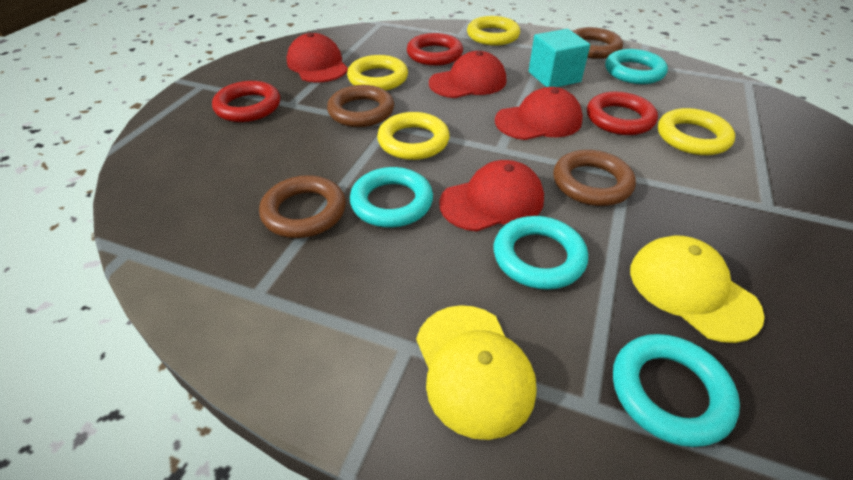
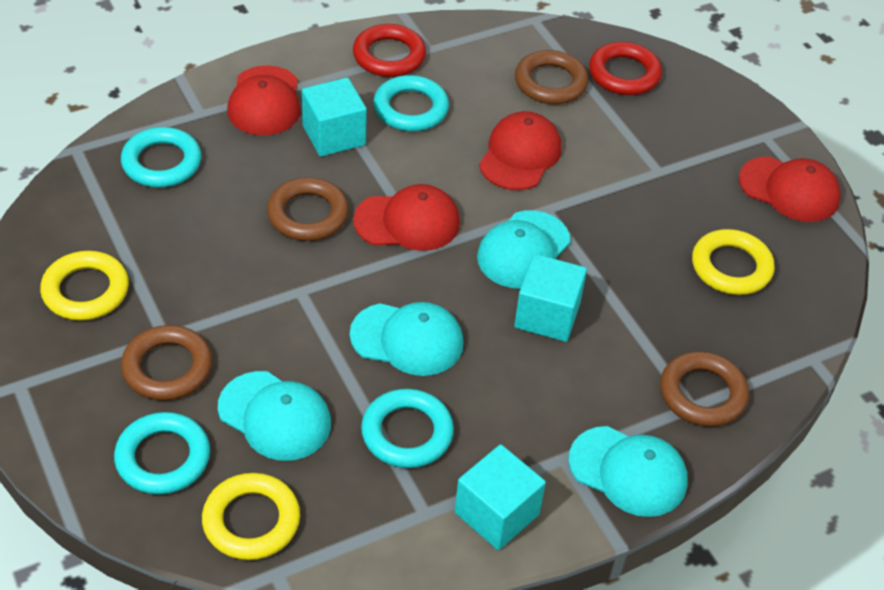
red ring: 3 -> 2
turquoise cap: 0 -> 4
turquoise cube: 1 -> 3
yellow cap: 2 -> 0
yellow ring: 4 -> 3

